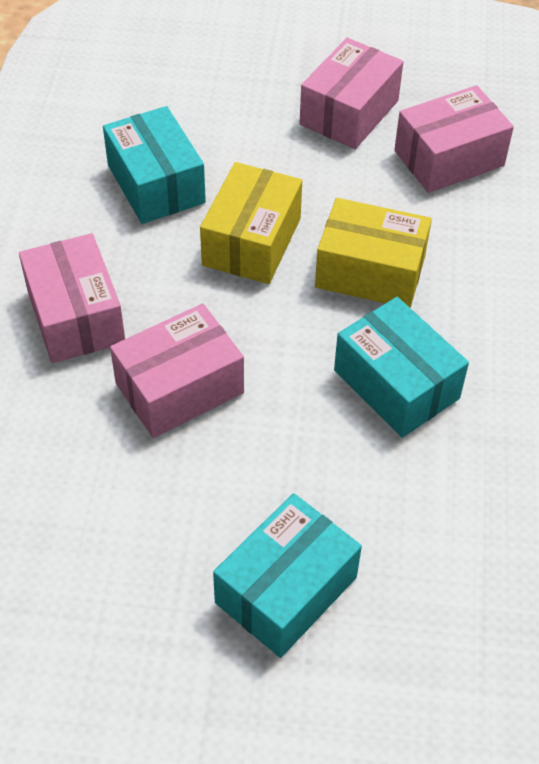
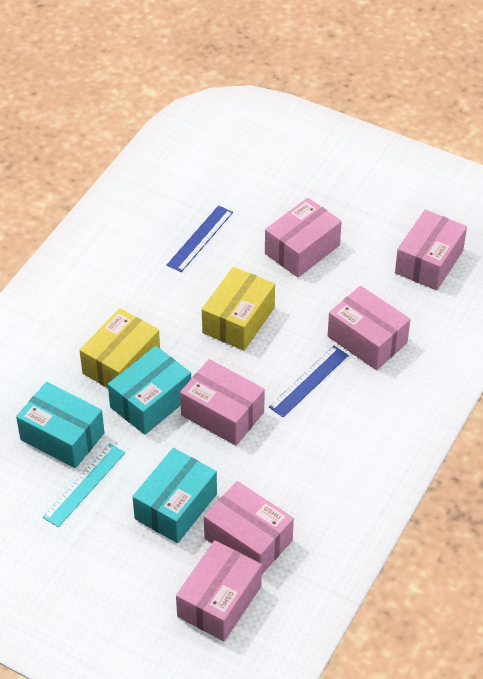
blue ruler: 0 -> 2
pink box: 4 -> 6
turquoise ruler: 0 -> 1

